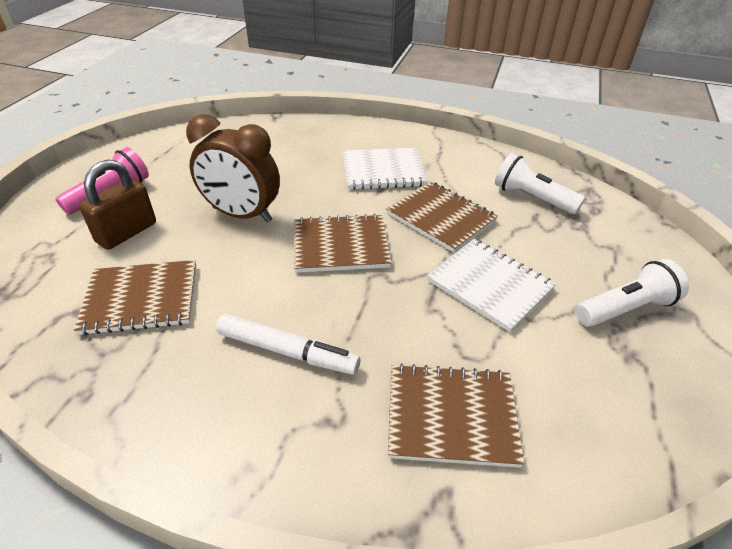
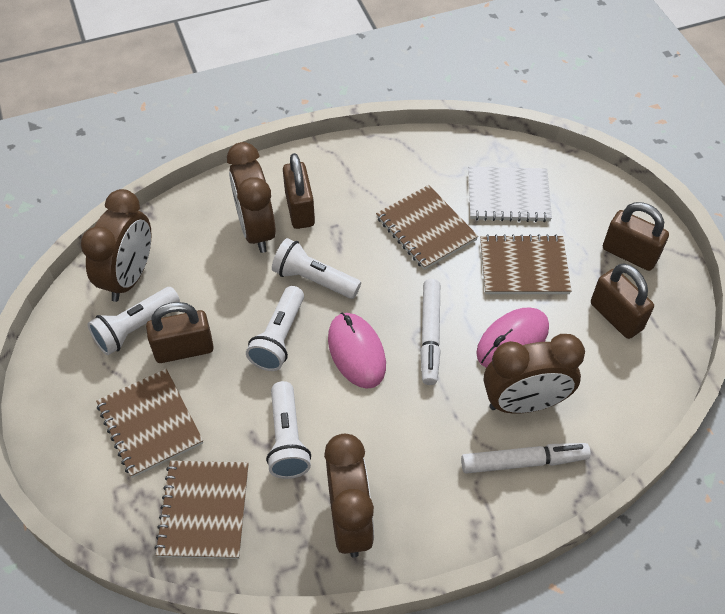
brown clock: 1 -> 4
brown padlock: 1 -> 4
pink flashlight: 1 -> 0
pink mouse: 0 -> 2
white flashlight: 2 -> 4
white marker: 1 -> 2
white notebook: 2 -> 1

